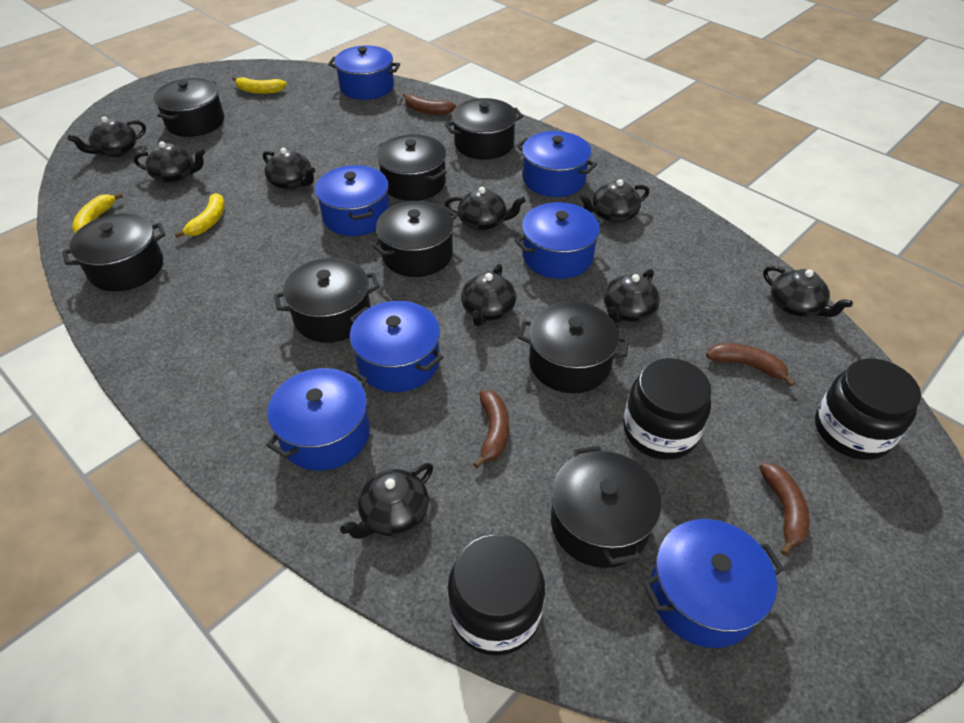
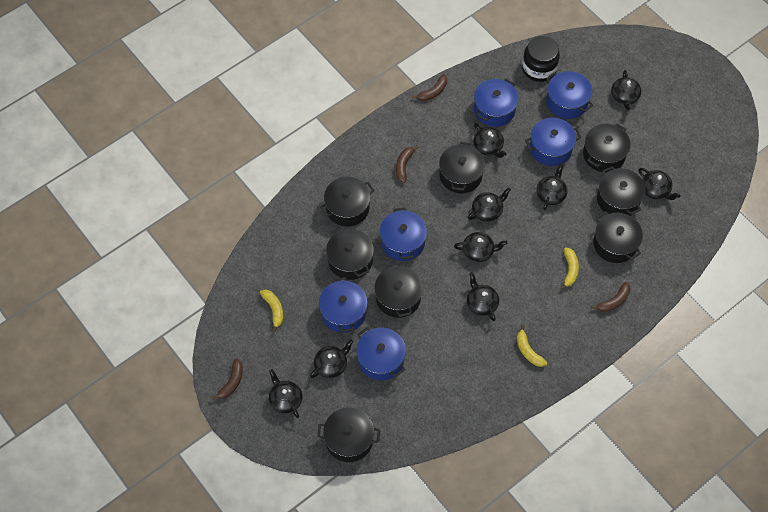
black jar: 3 -> 1
blue pot: 7 -> 6

